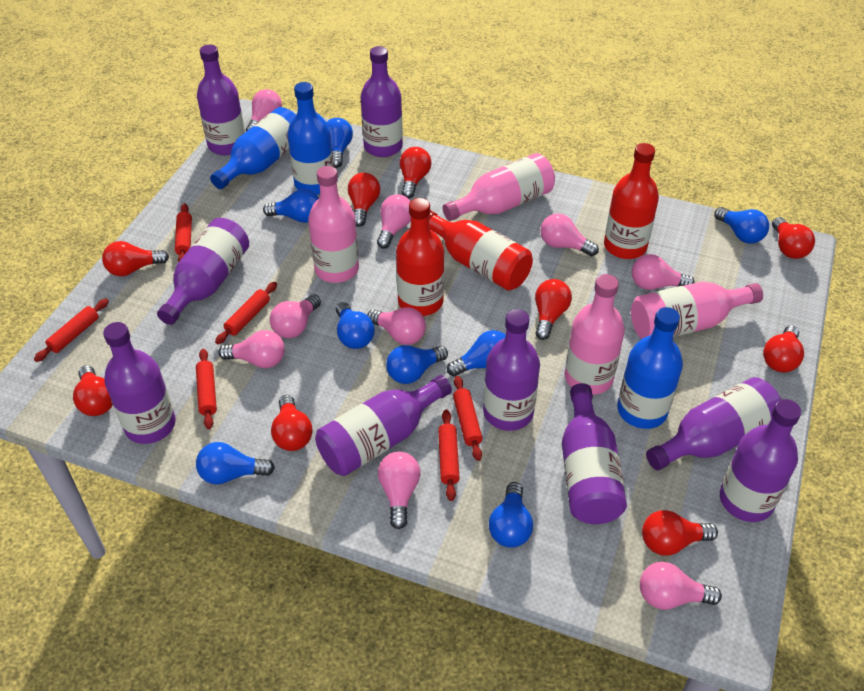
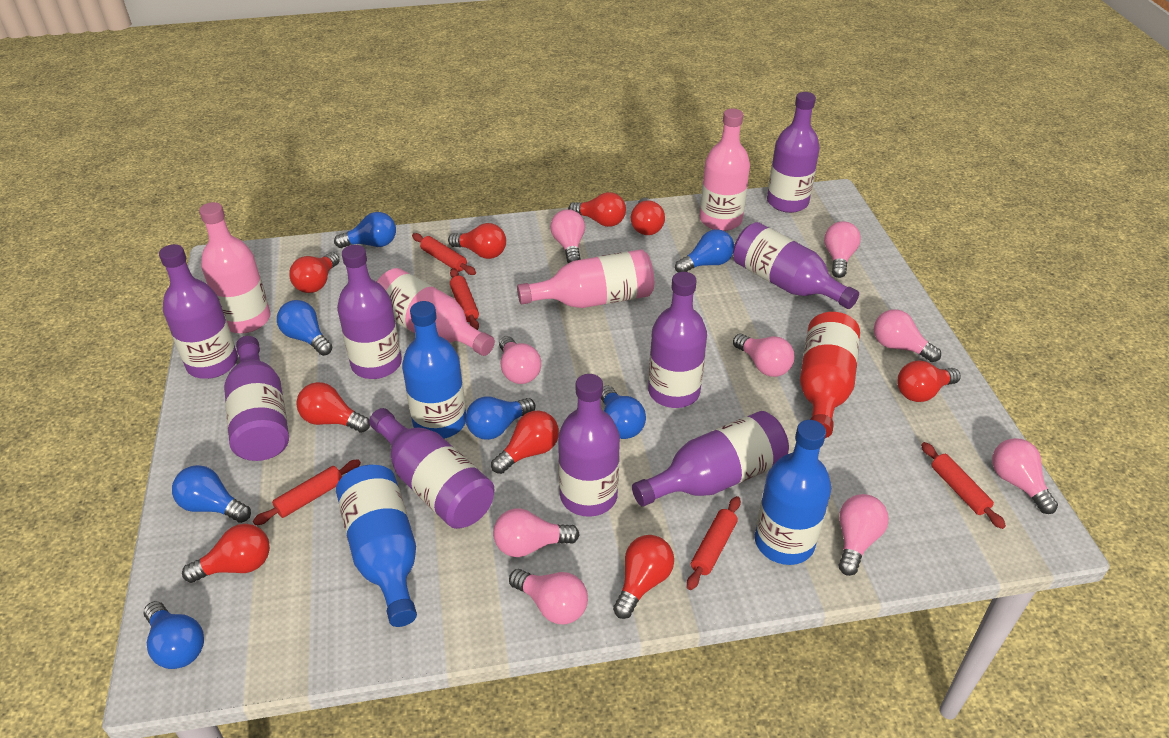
blue light bulb: 8 -> 7
red bottle: 3 -> 1
red rolling pin: 6 -> 5

